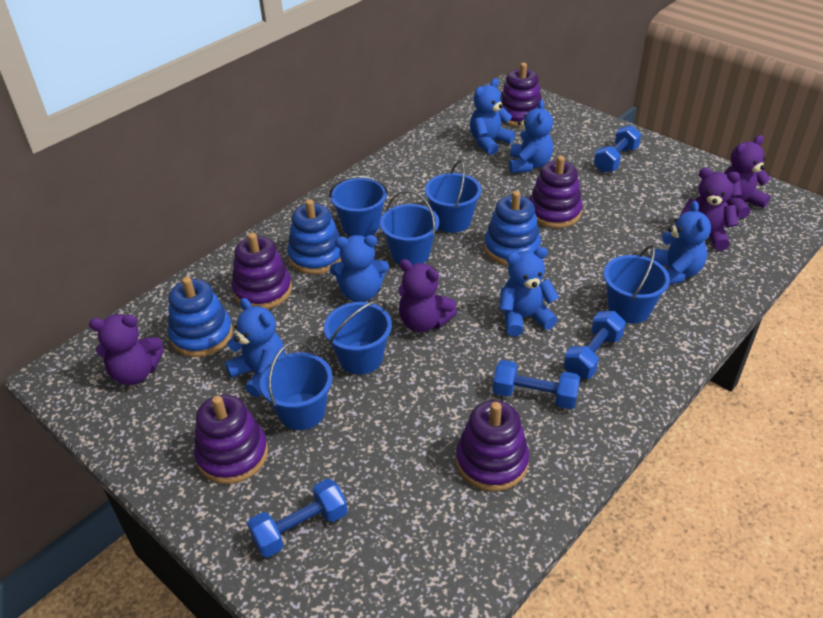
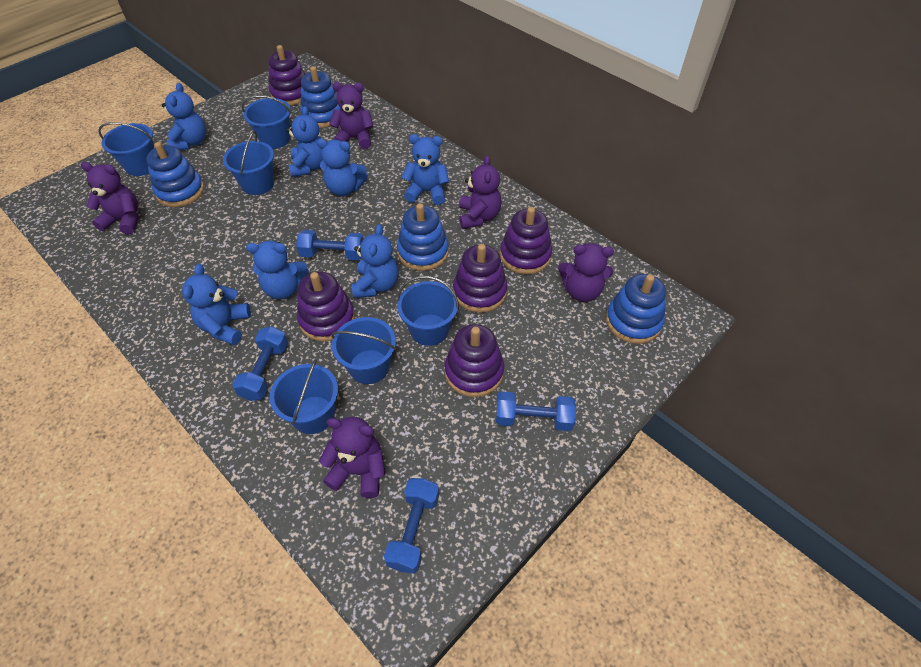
blue stacking toy: 3 -> 4
blue teddy bear: 6 -> 7
purple teddy bear: 4 -> 5

